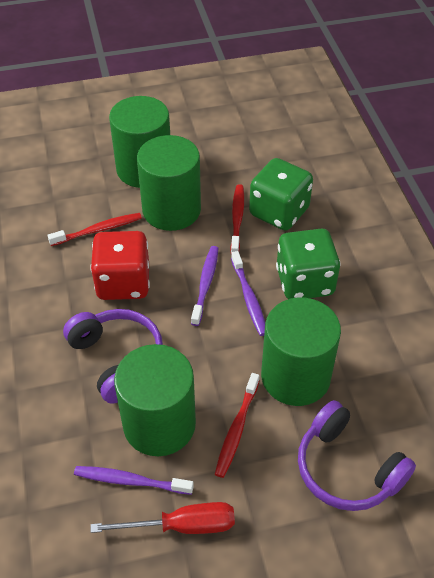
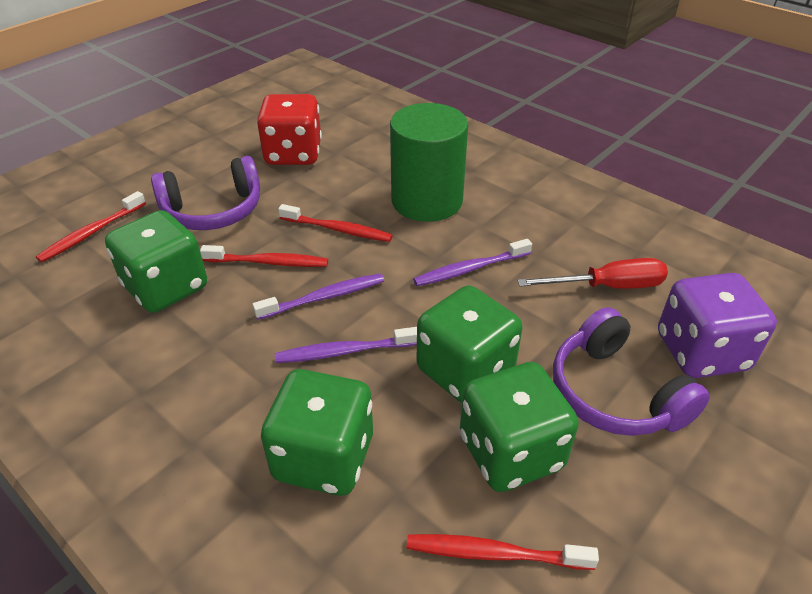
green cylinder: 4 -> 1
green dice: 2 -> 4
purple dice: 0 -> 1
red toothbrush: 3 -> 4

